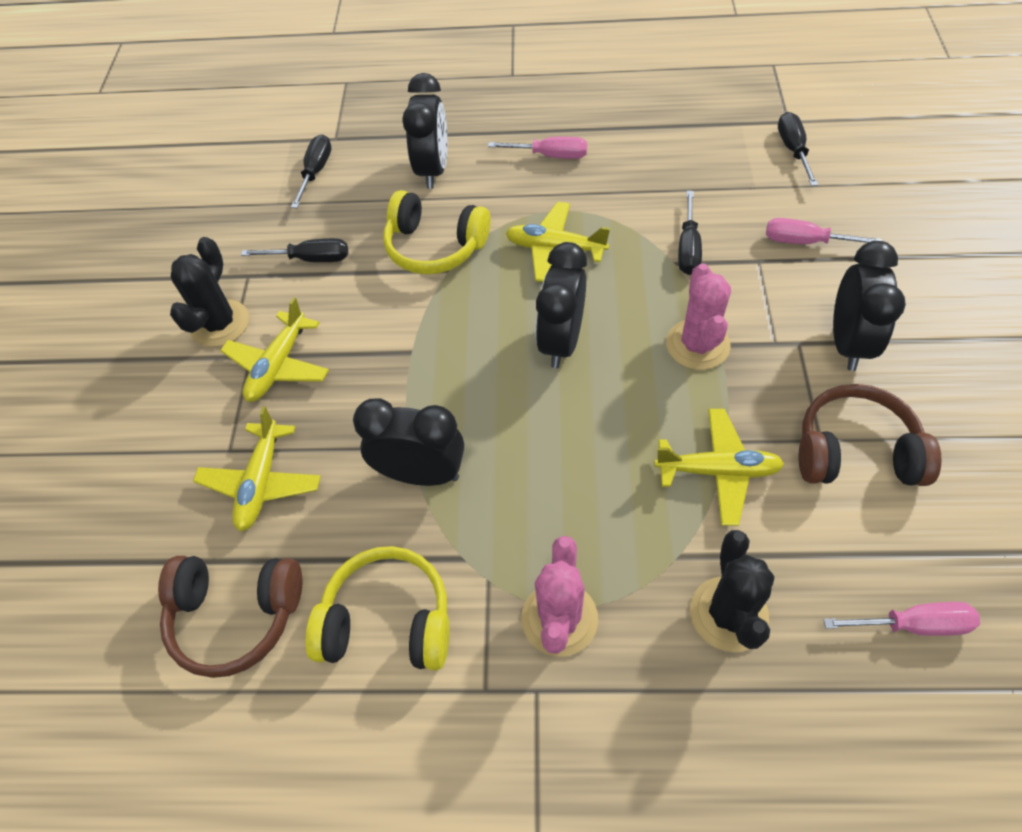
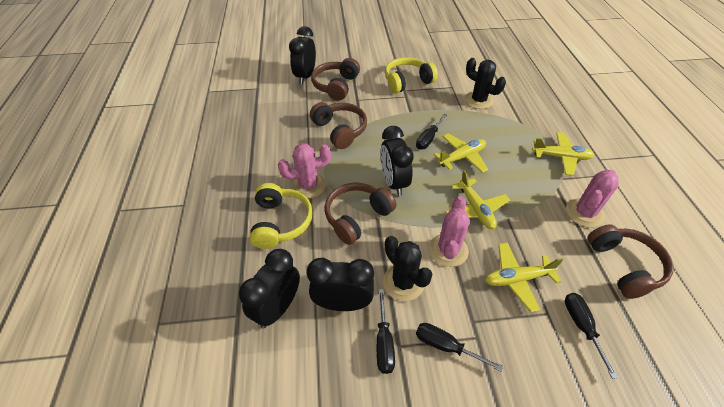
brown headphones: 2 -> 4
pink cactus: 2 -> 3
pink screwdriver: 3 -> 0

